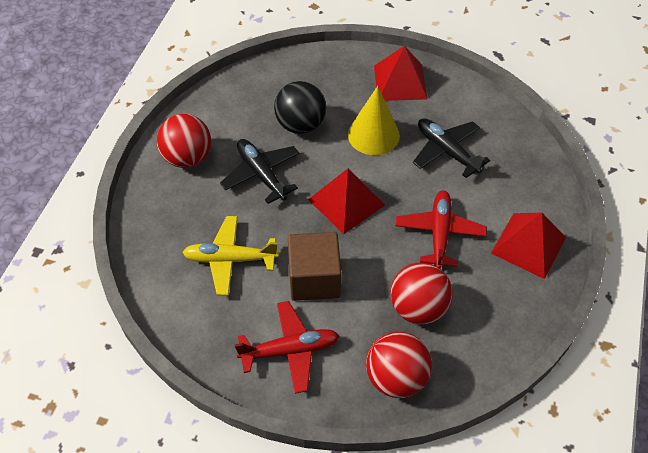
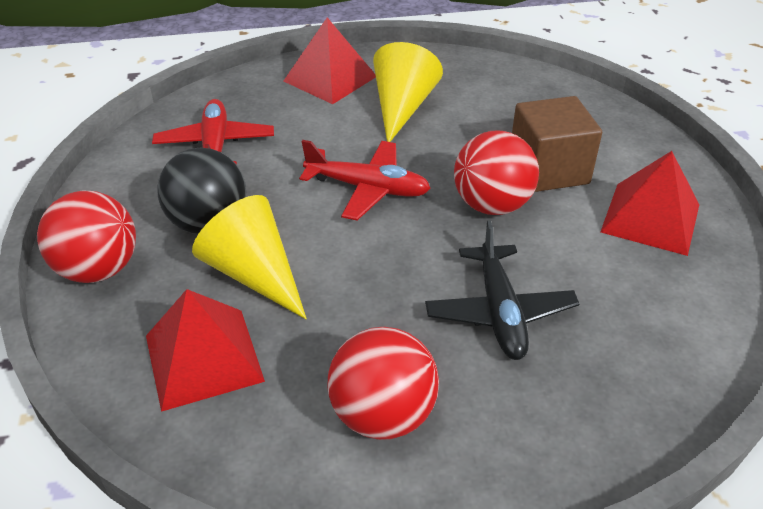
black plane: 2 -> 1
yellow cone: 1 -> 2
yellow plane: 1 -> 0

